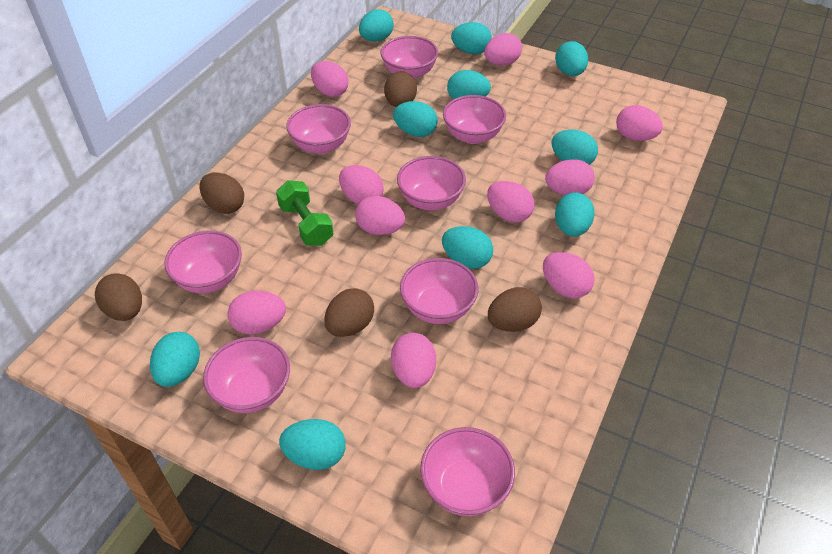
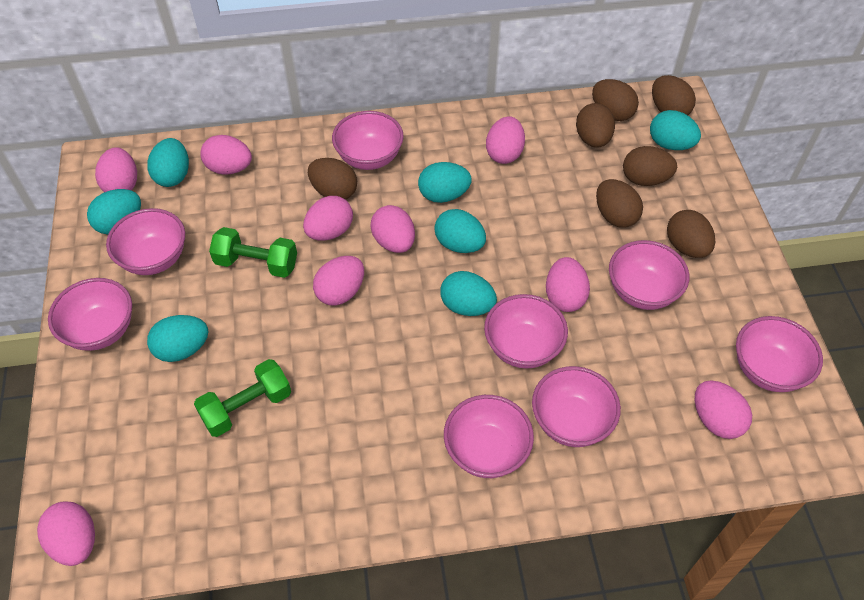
brown egg: 5 -> 7
green dumbbell: 1 -> 2
pink egg: 10 -> 9
turquoise egg: 10 -> 7

